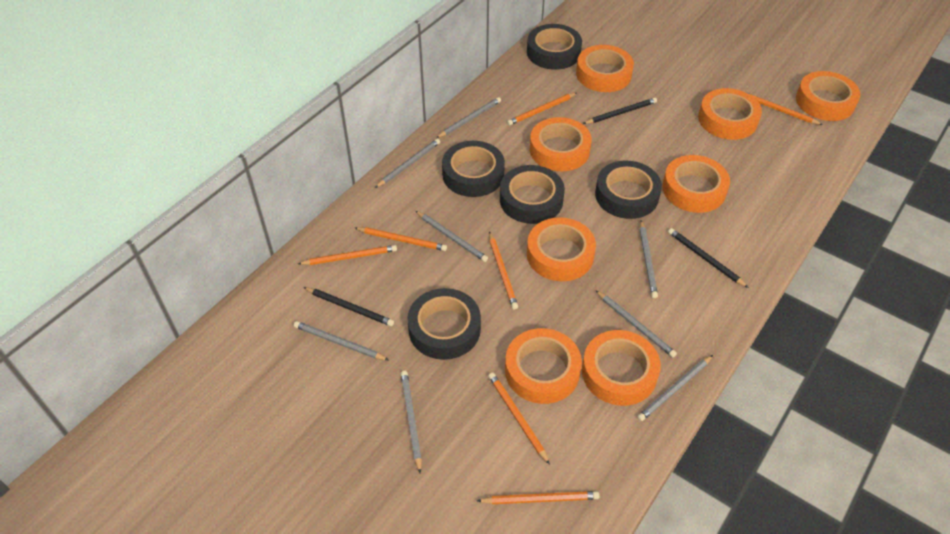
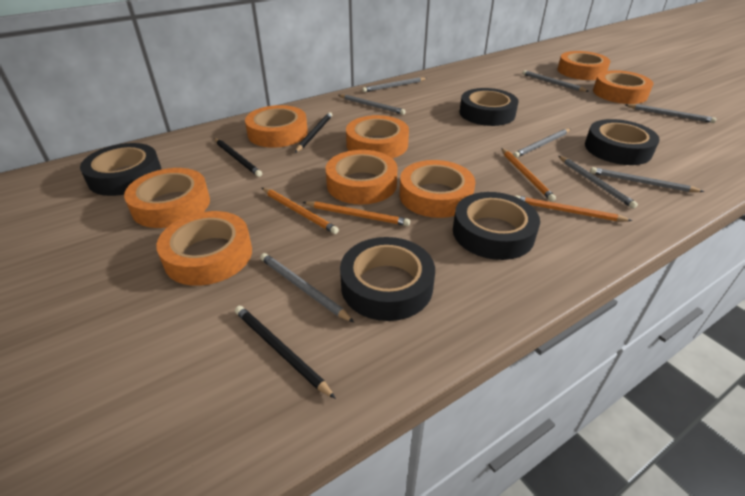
orange pencil: 7 -> 4

